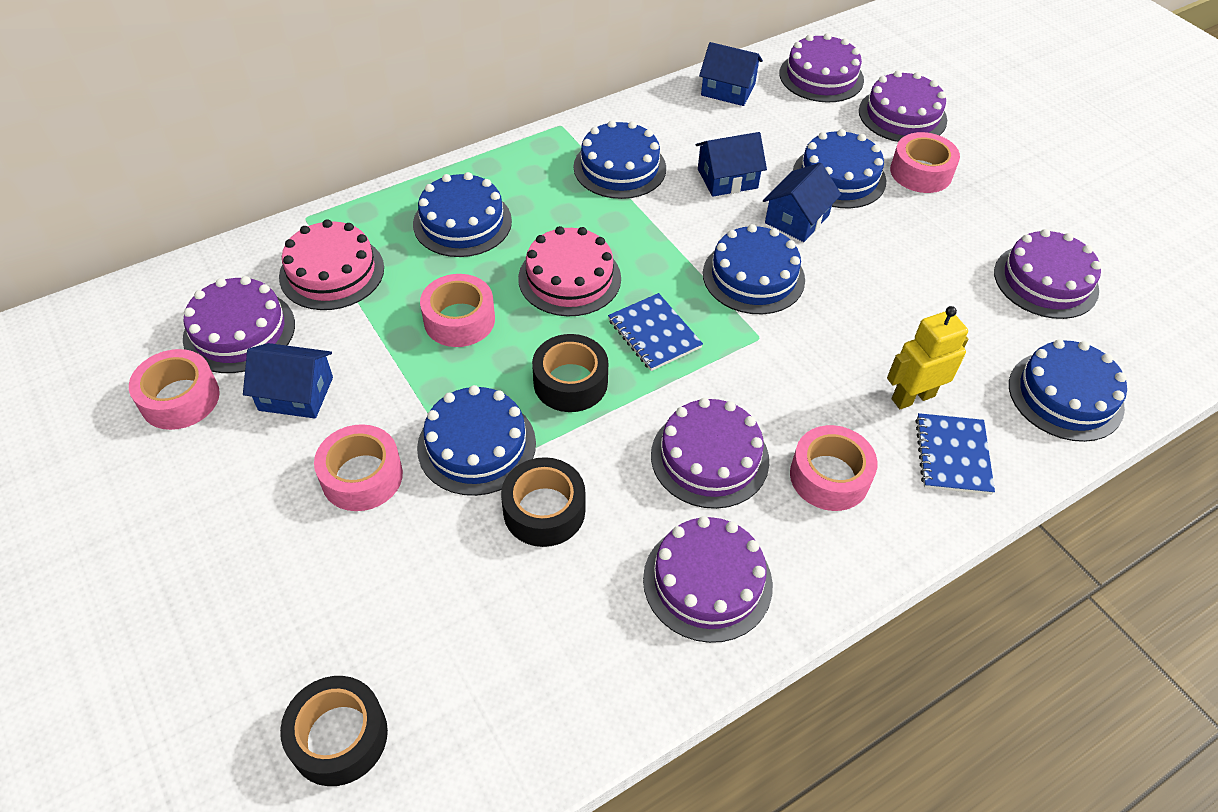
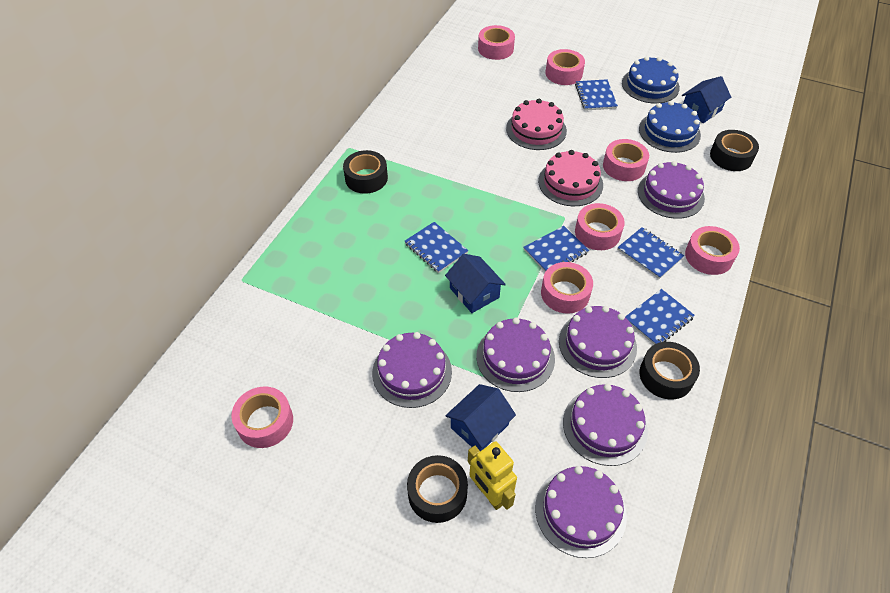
black tape: 3 -> 4
blue cake: 6 -> 2
blue house: 4 -> 3
blue notebook: 2 -> 5
pink tape: 5 -> 7

